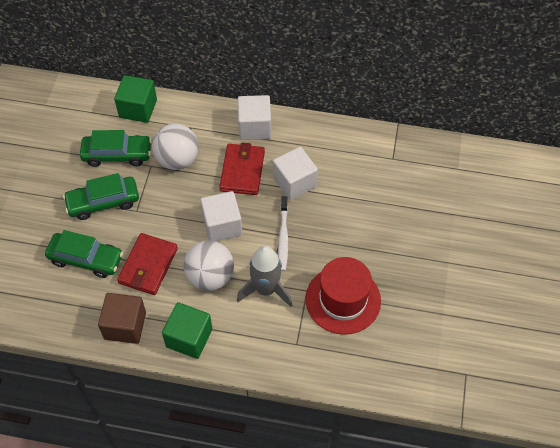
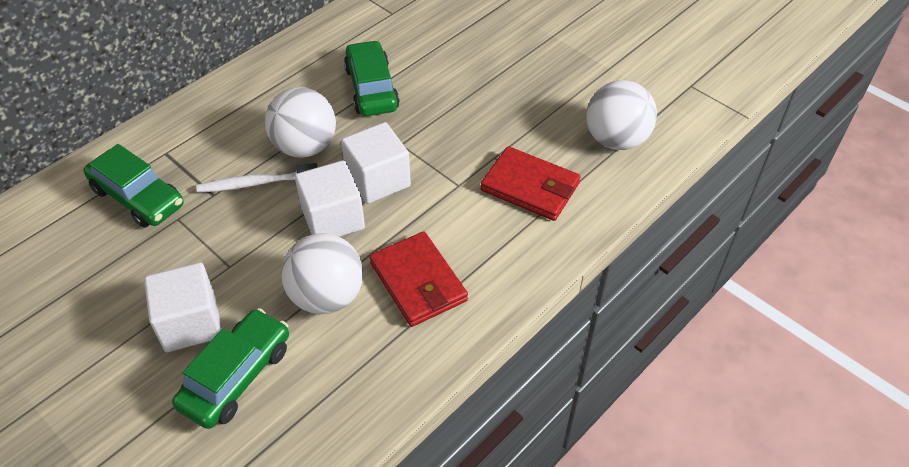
brown cube: 1 -> 0
green cube: 2 -> 0
grey rocket: 1 -> 0
red hat: 1 -> 0
white ball: 2 -> 3

